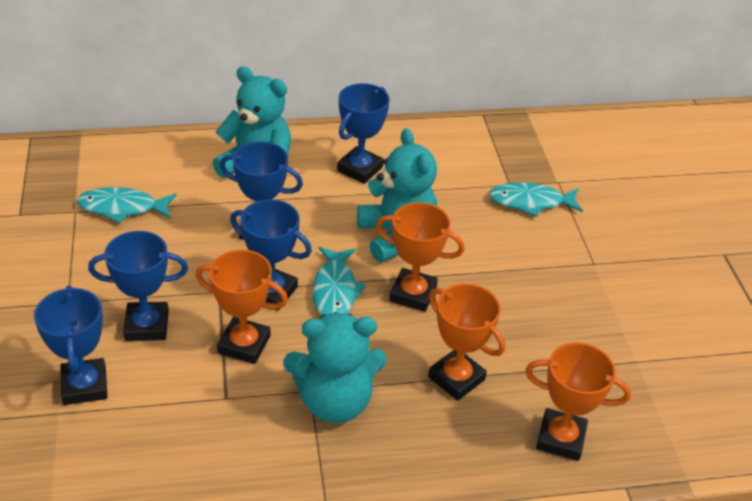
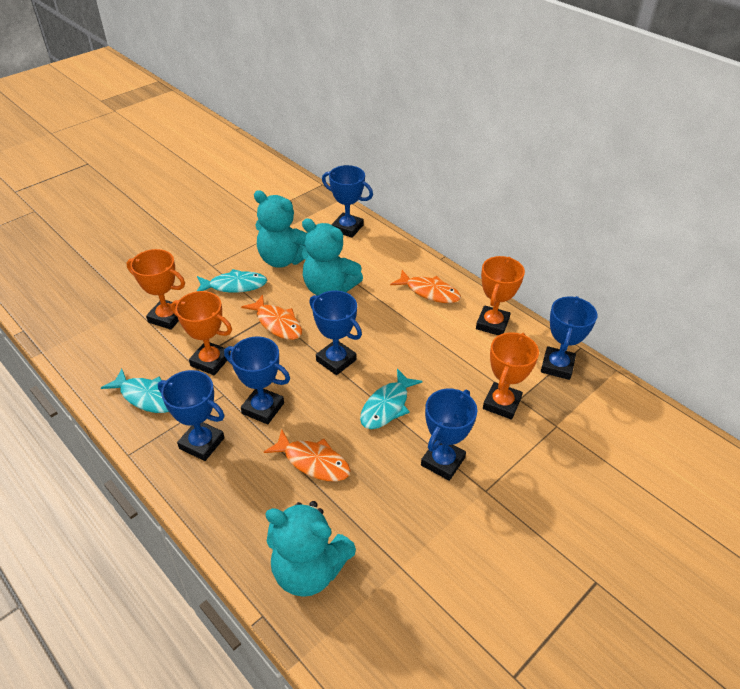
blue trophy: 5 -> 6
orange fish: 0 -> 3

